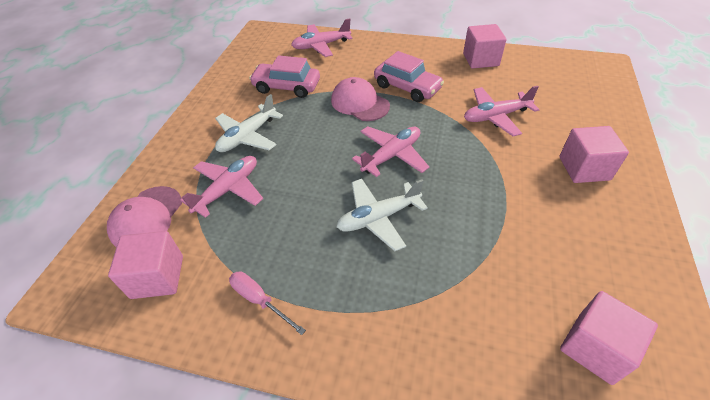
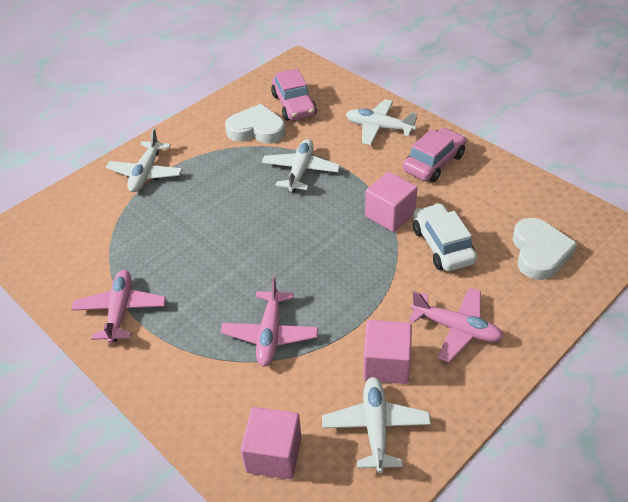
pink cap: 2 -> 0
pink cube: 4 -> 3
pink plane: 4 -> 3
pink screwdriver: 1 -> 0
white car: 0 -> 1
white heart: 0 -> 2
white plane: 2 -> 4

